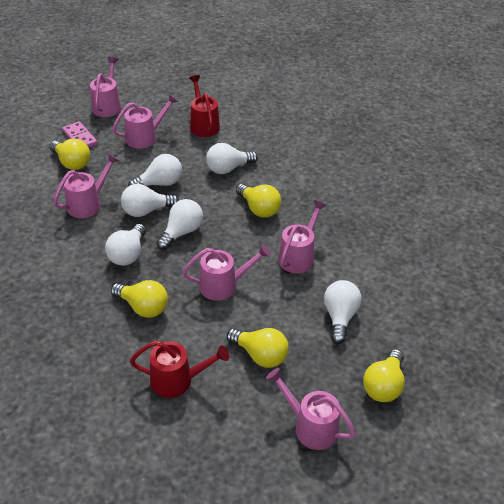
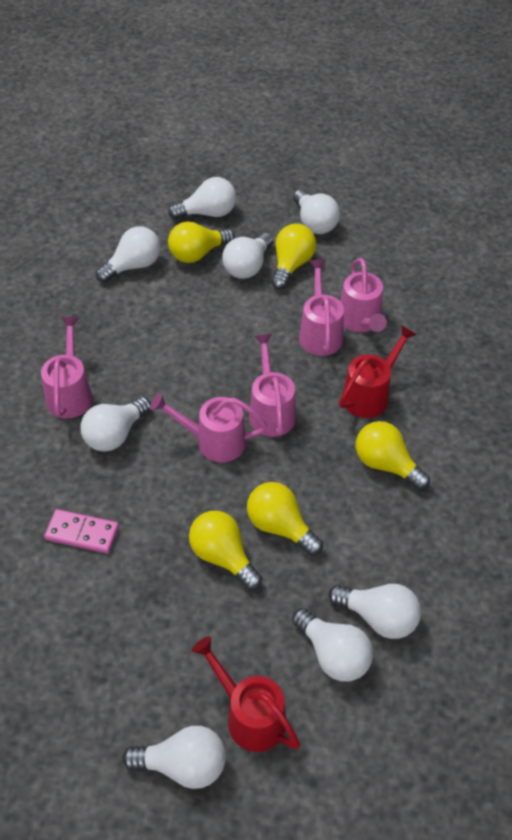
pink watering can: 6 -> 5
white light bulb: 6 -> 8

